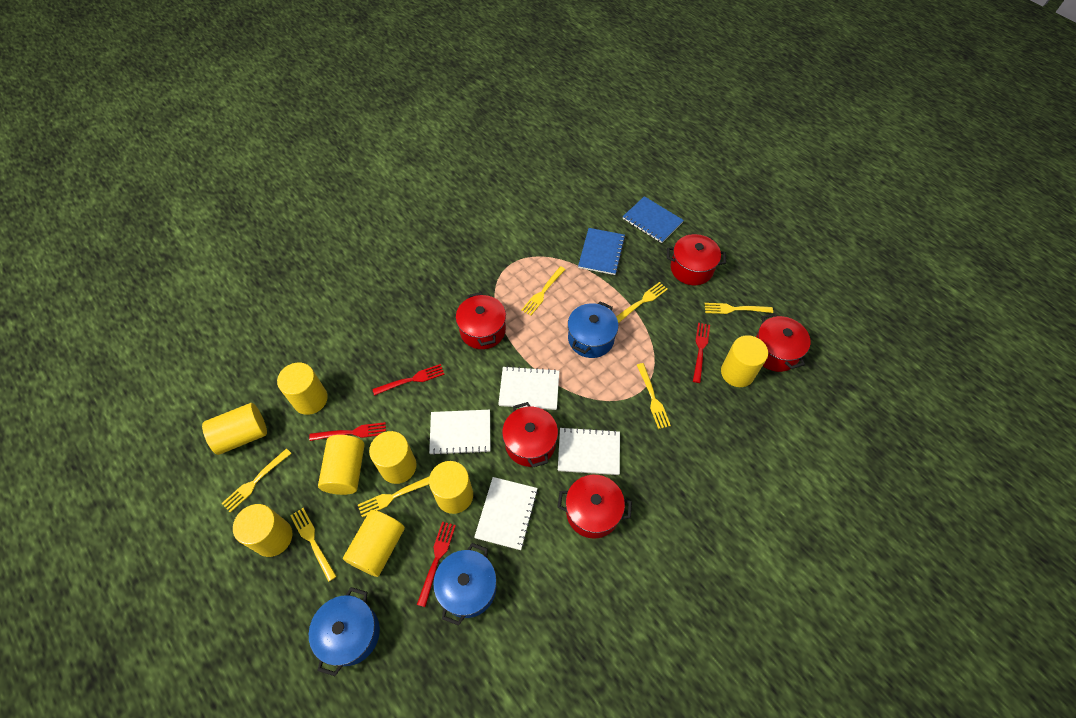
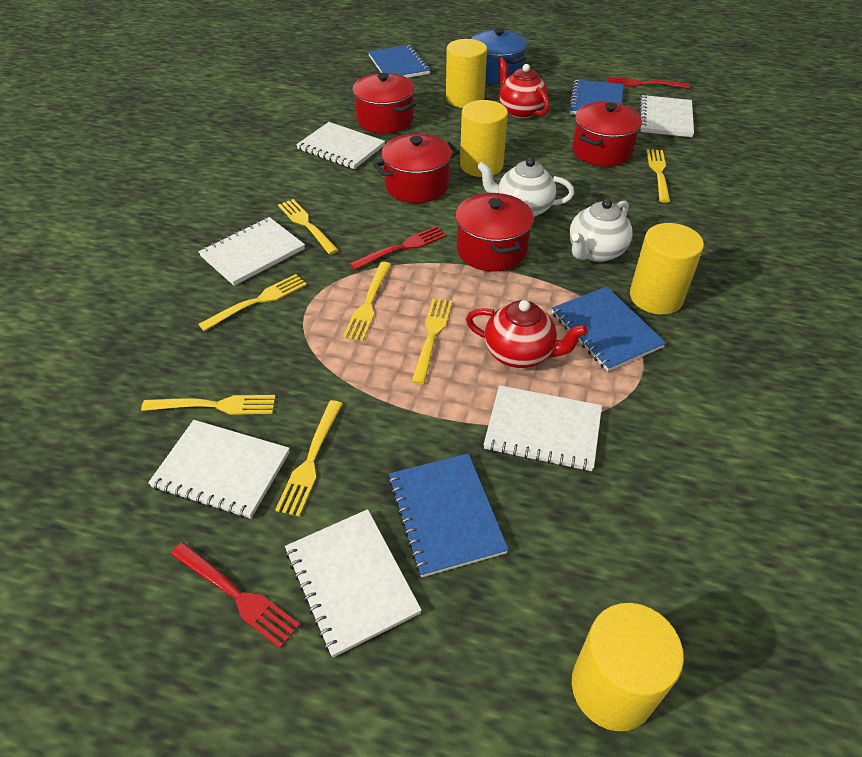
blue notebook: 2 -> 4
blue pot: 3 -> 1
red fork: 4 -> 3
red pot: 5 -> 4
red teapot: 0 -> 2
white notebook: 4 -> 6
white teapot: 0 -> 2
yellow cylinder: 8 -> 4

